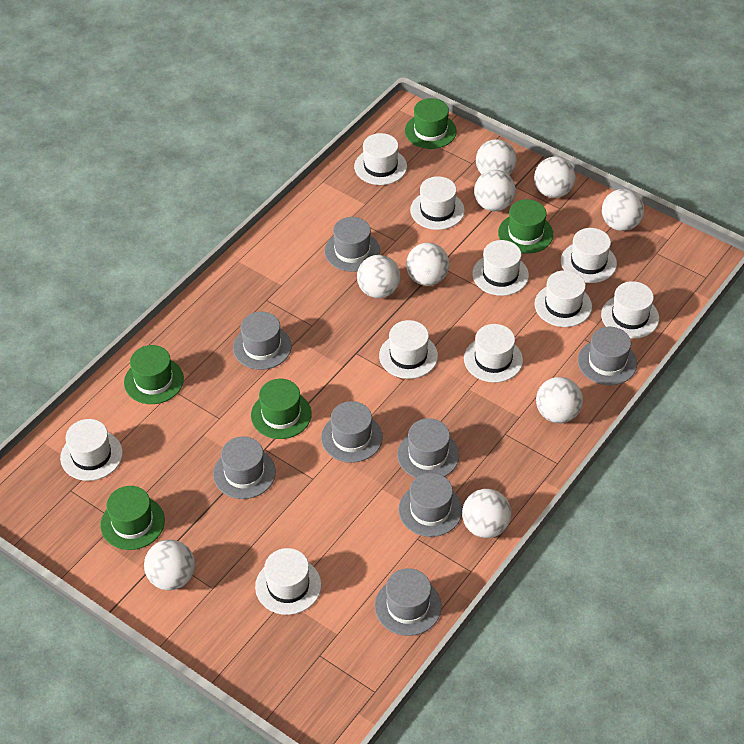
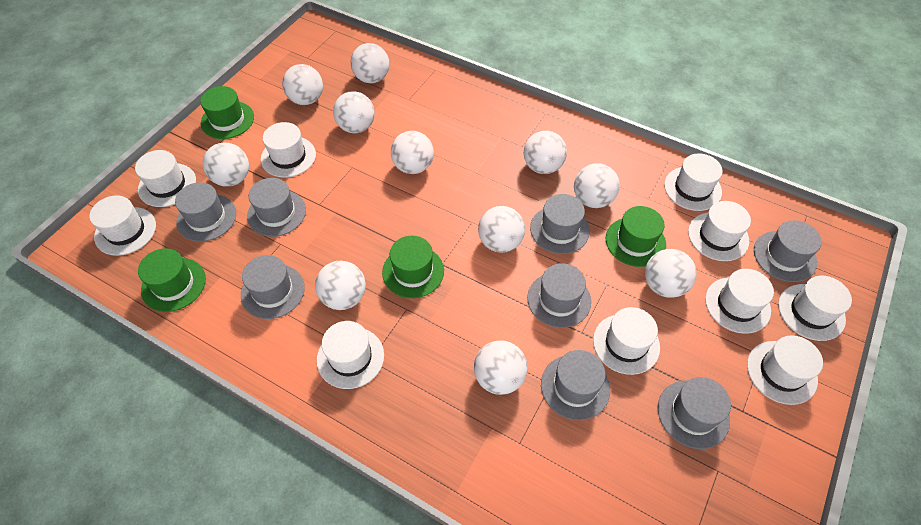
green hat: 5 -> 4
white ball: 9 -> 11

